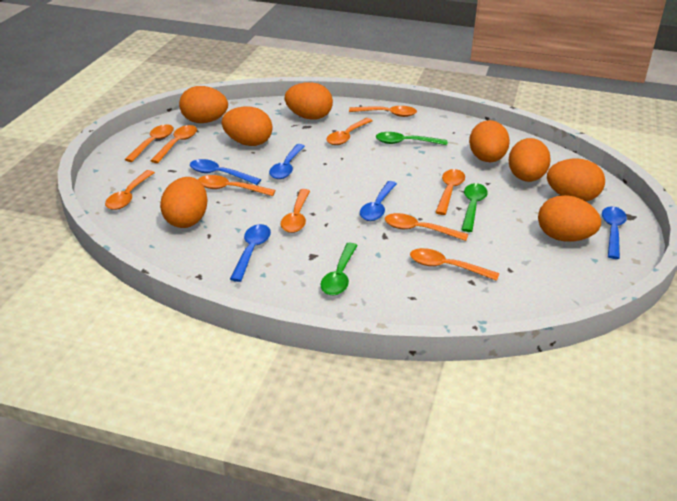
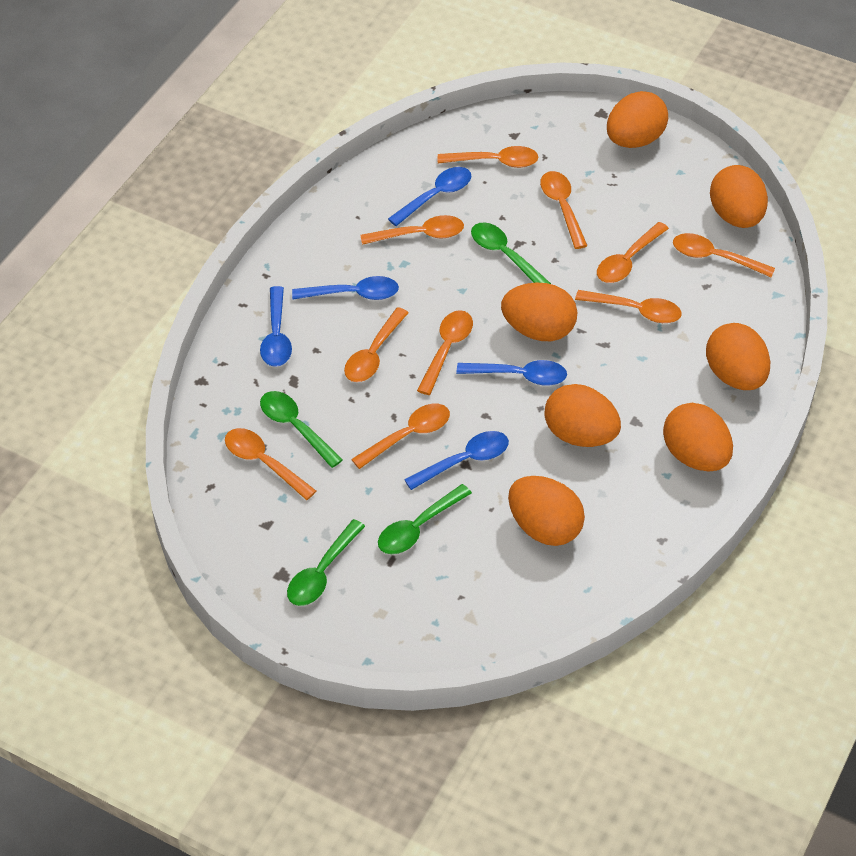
green spoon: 3 -> 4
orange egg: 8 -> 7

